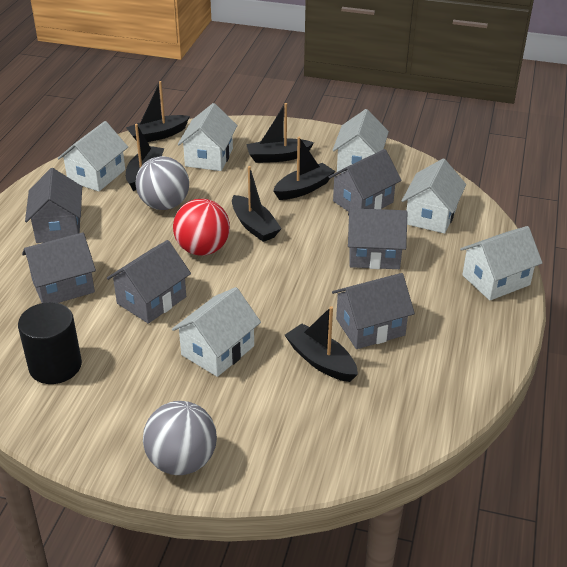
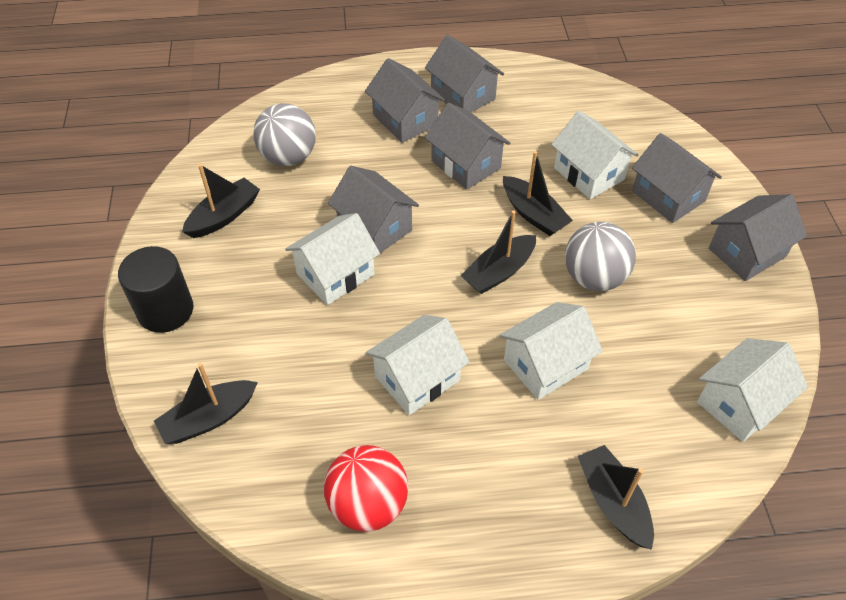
black boat: 6 -> 5
white house: 6 -> 5

